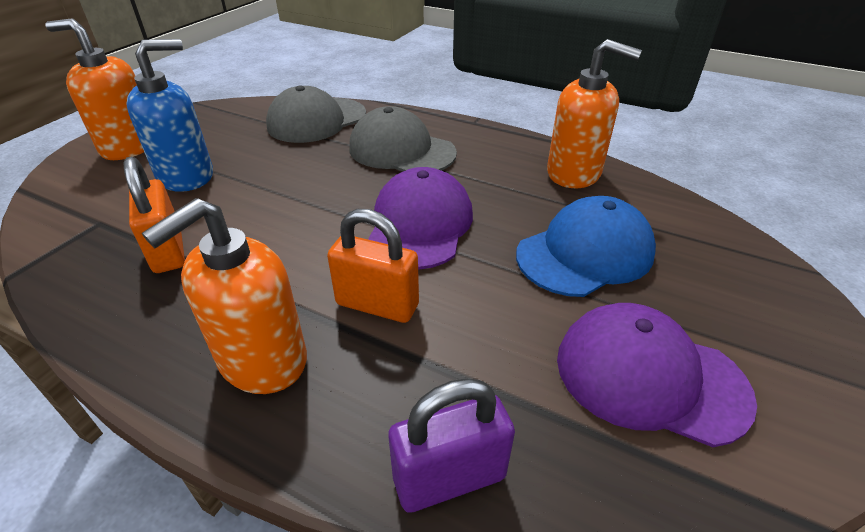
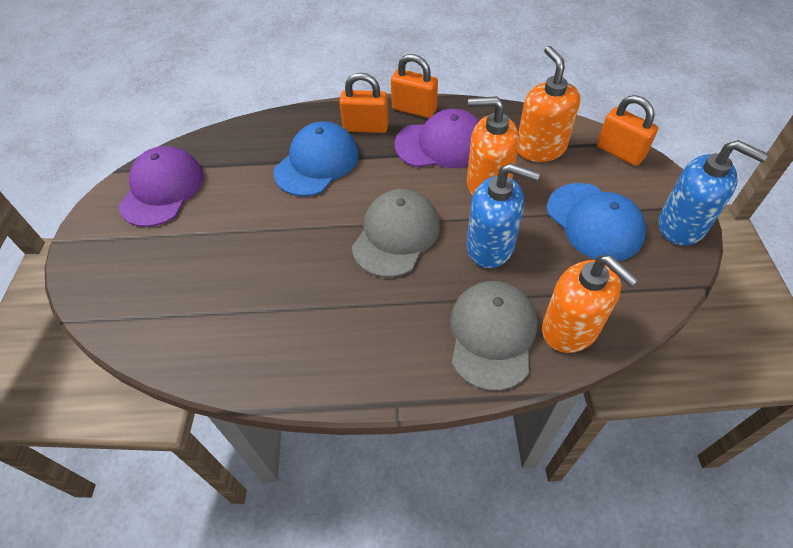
blue cap: 1 -> 2
blue soap dispenser: 1 -> 2
orange padlock: 2 -> 3
purple padlock: 1 -> 0

